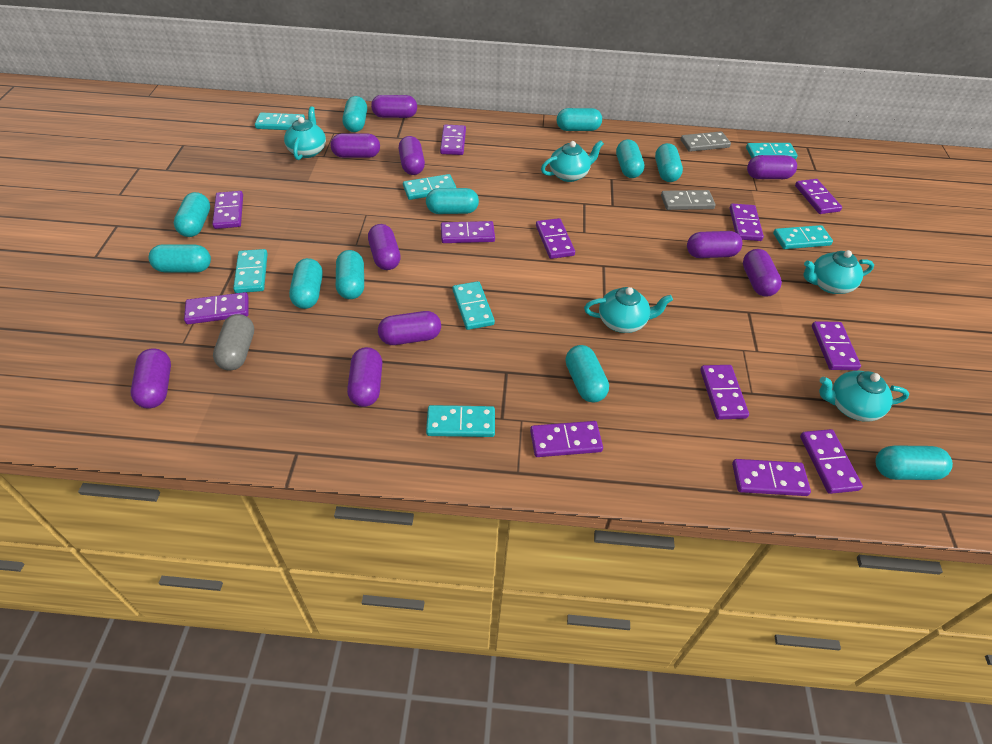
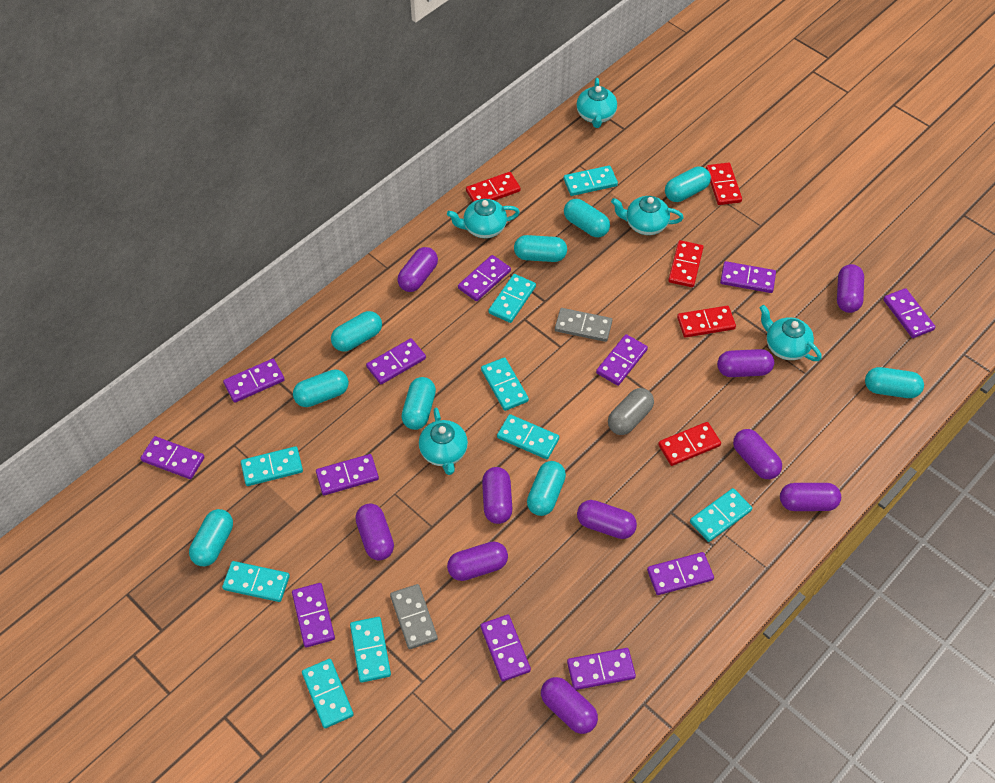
red domino: 0 -> 5
turquoise capsule: 11 -> 9
turquoise domino: 7 -> 9

